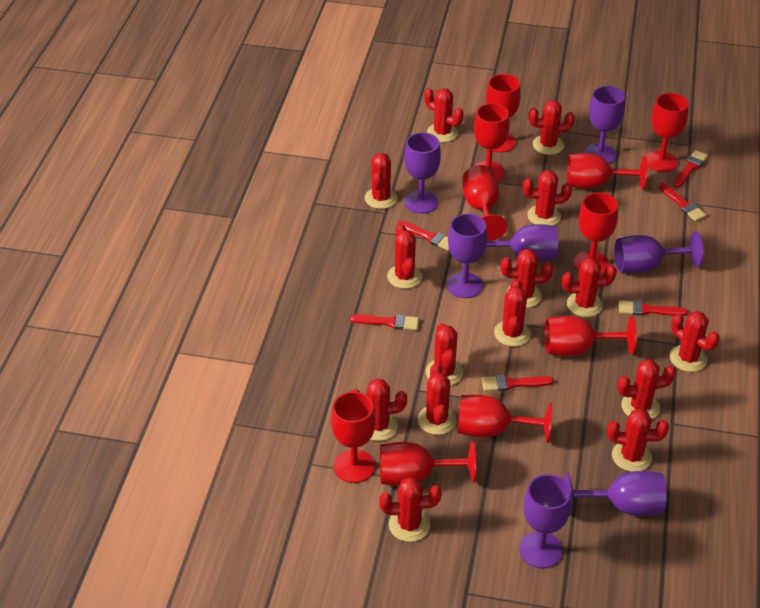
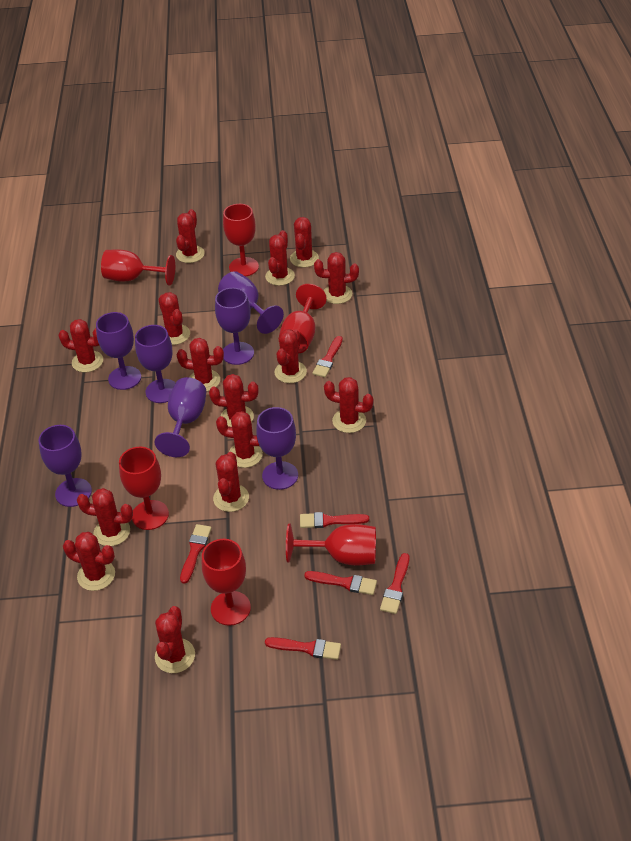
red goblet: 10 -> 6

